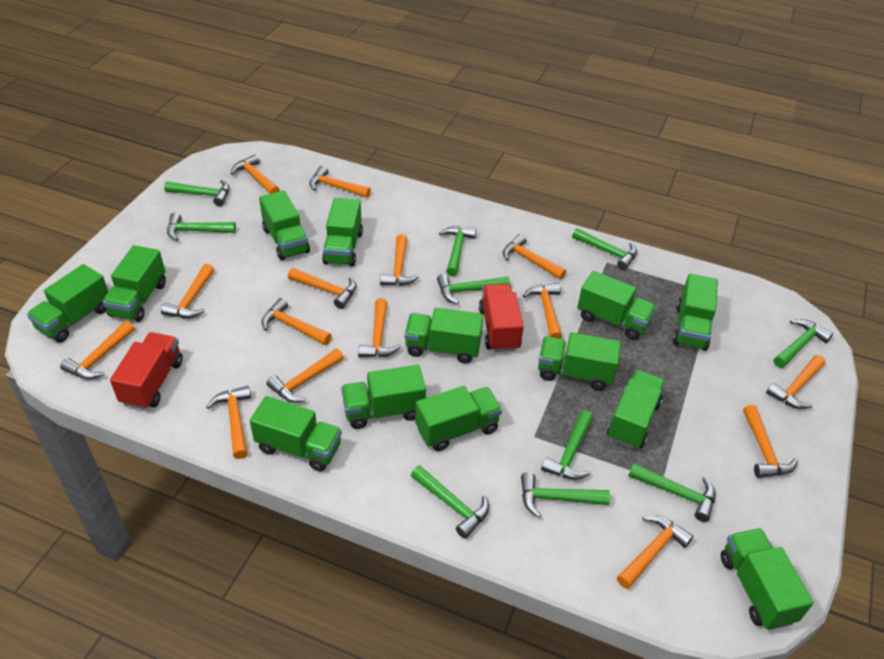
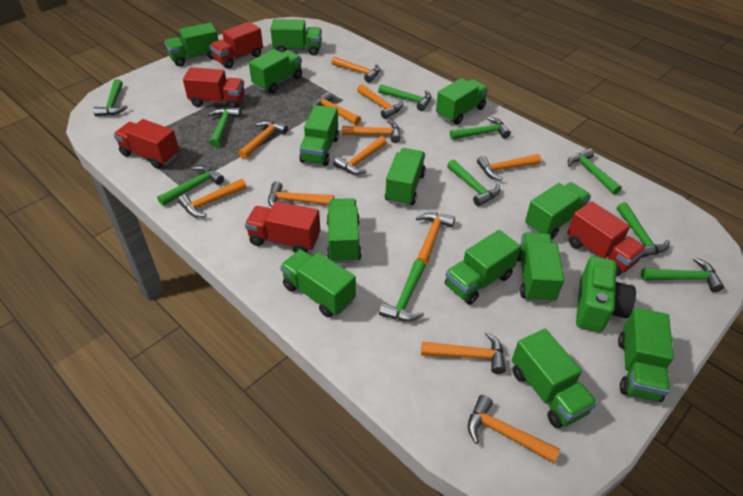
green camera: 0 -> 1
orange hammer: 15 -> 12
red truck: 2 -> 5

